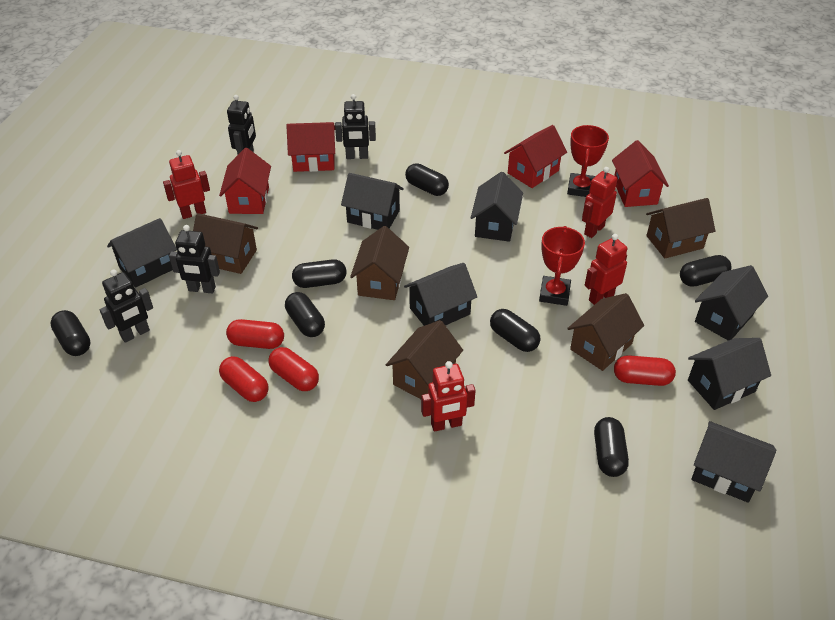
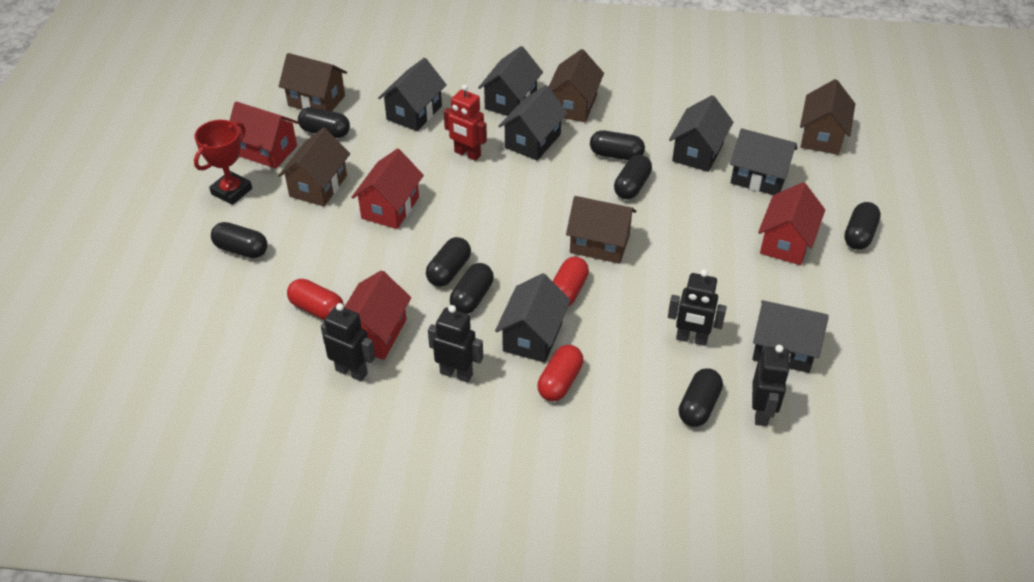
black capsule: 7 -> 8
red capsule: 4 -> 3
red robot: 4 -> 1
red trophy: 2 -> 1

